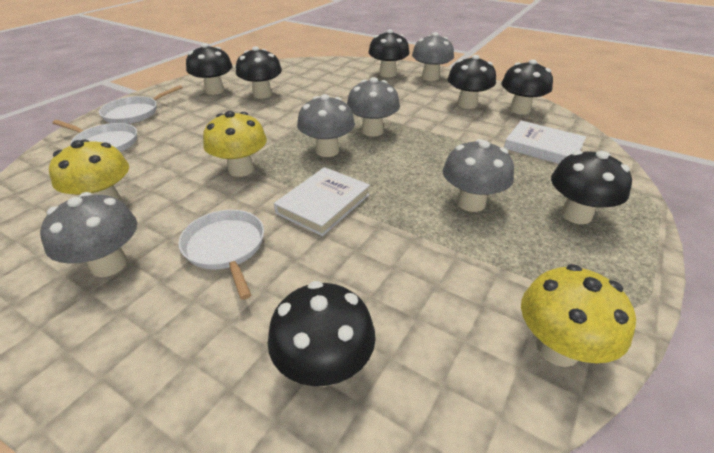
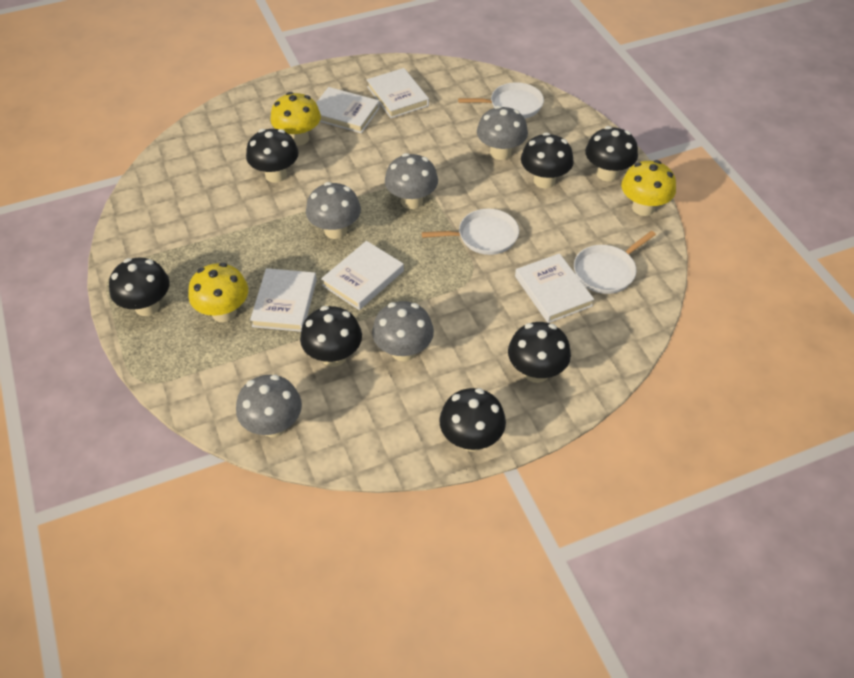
white book: 2 -> 5

